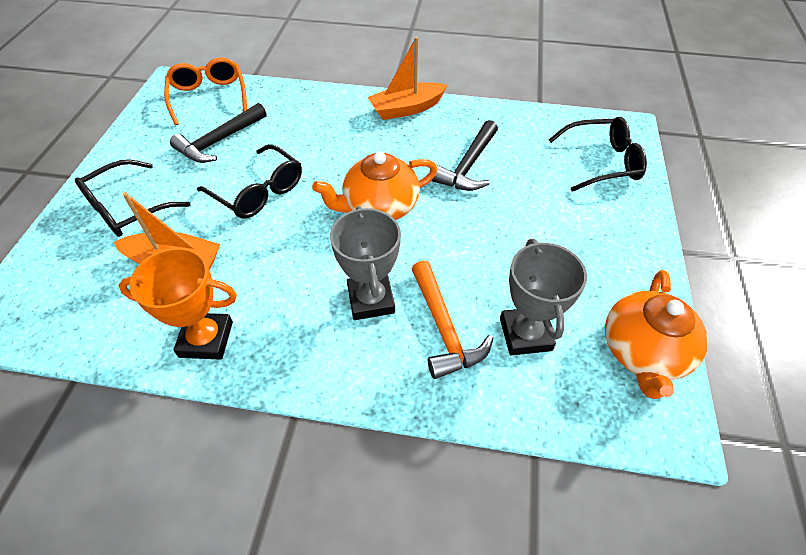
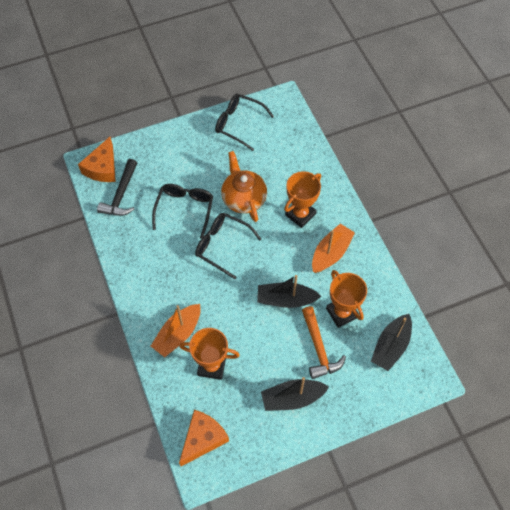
black boat: 0 -> 3
black hammer: 2 -> 1
grey trophy: 2 -> 0
orange cheese: 0 -> 2
orange glasses: 1 -> 0
orange teapot: 2 -> 1
orange trophy: 1 -> 3

